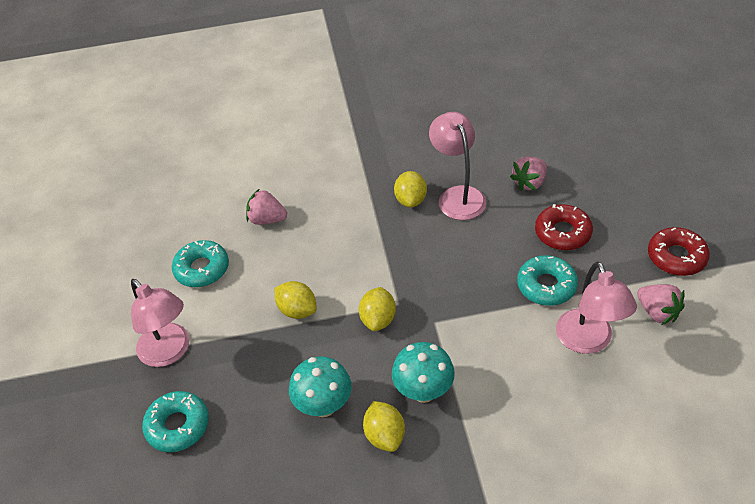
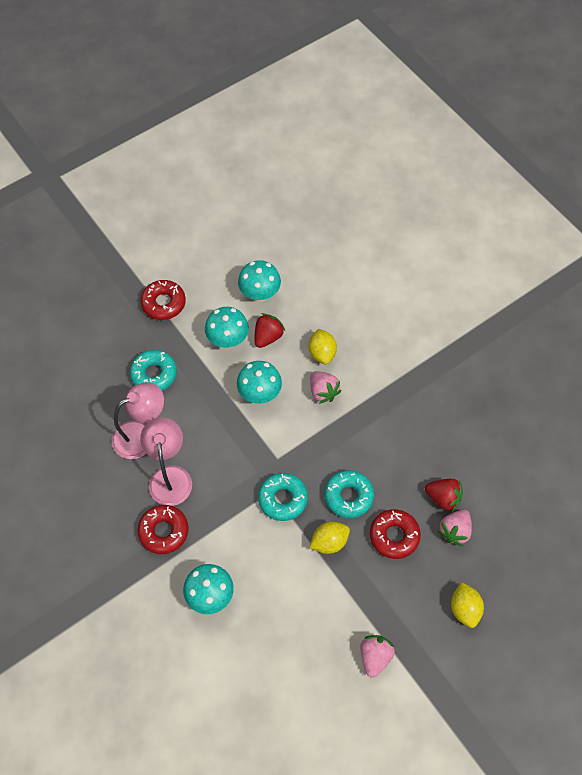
pink lamp: 3 -> 2
red donut: 2 -> 3
red strawberry: 0 -> 2
turquoise mushroom: 2 -> 4
yellow lemon: 4 -> 3

